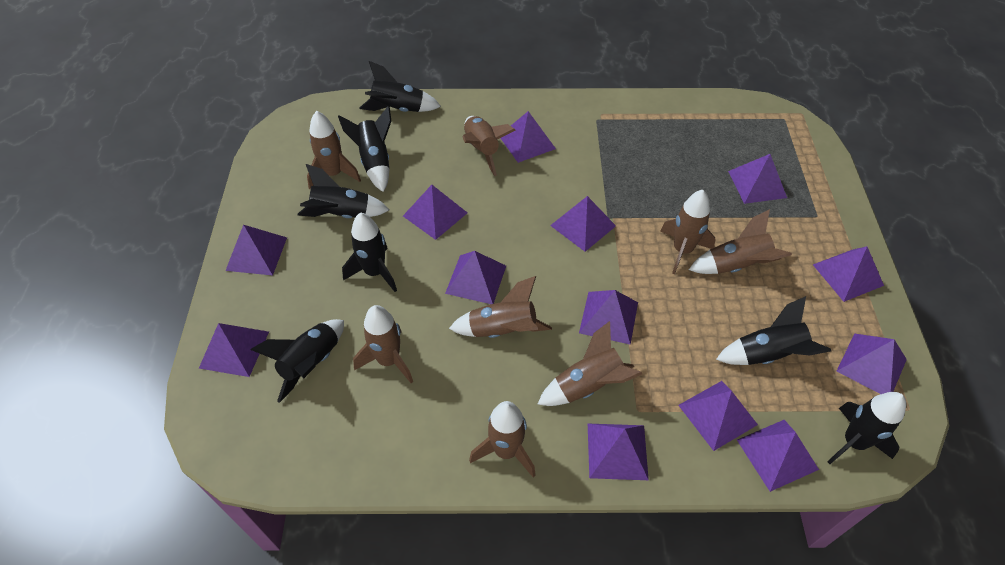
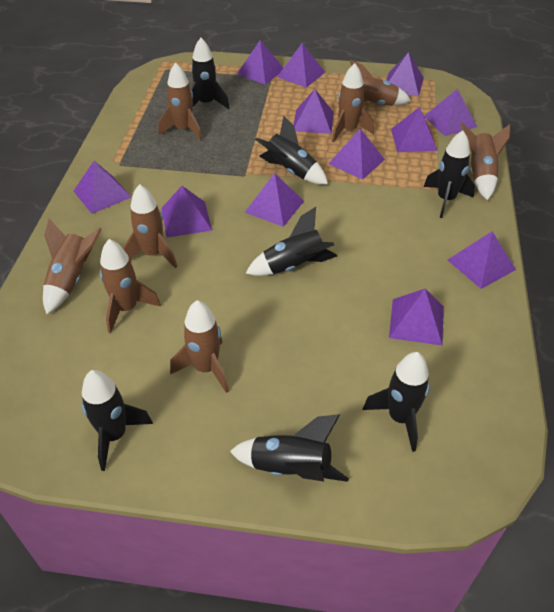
purple pyramid: 13 -> 12

